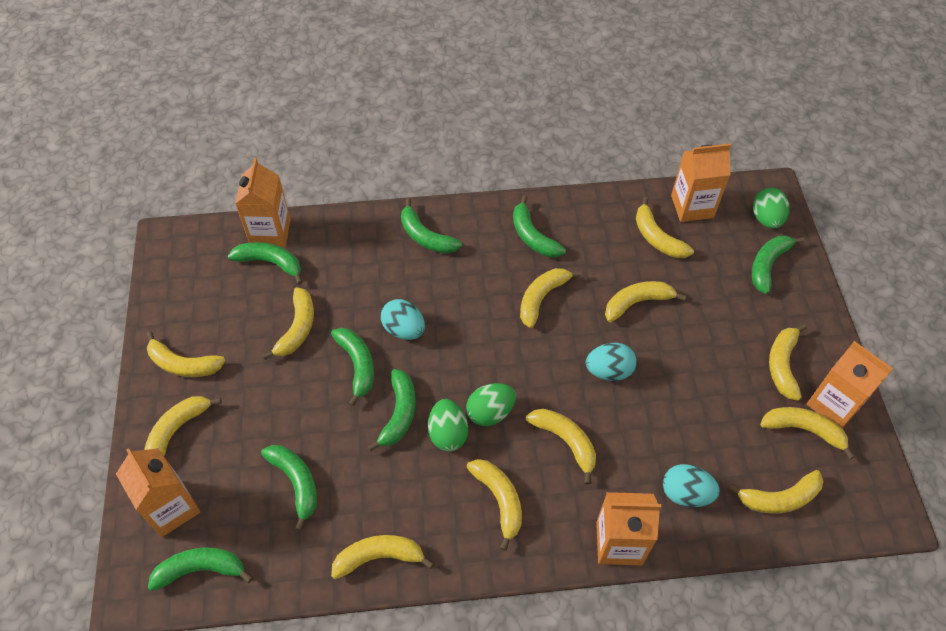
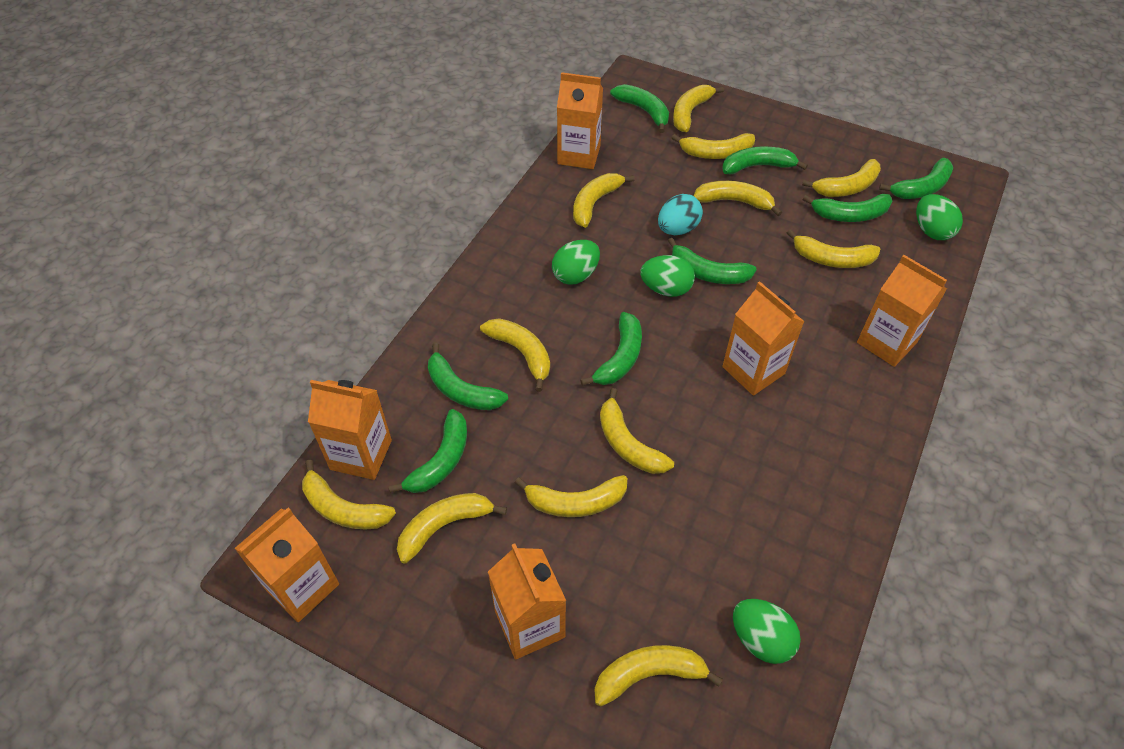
green egg: 3 -> 4
orange carton: 5 -> 6
turquoise egg: 3 -> 1

